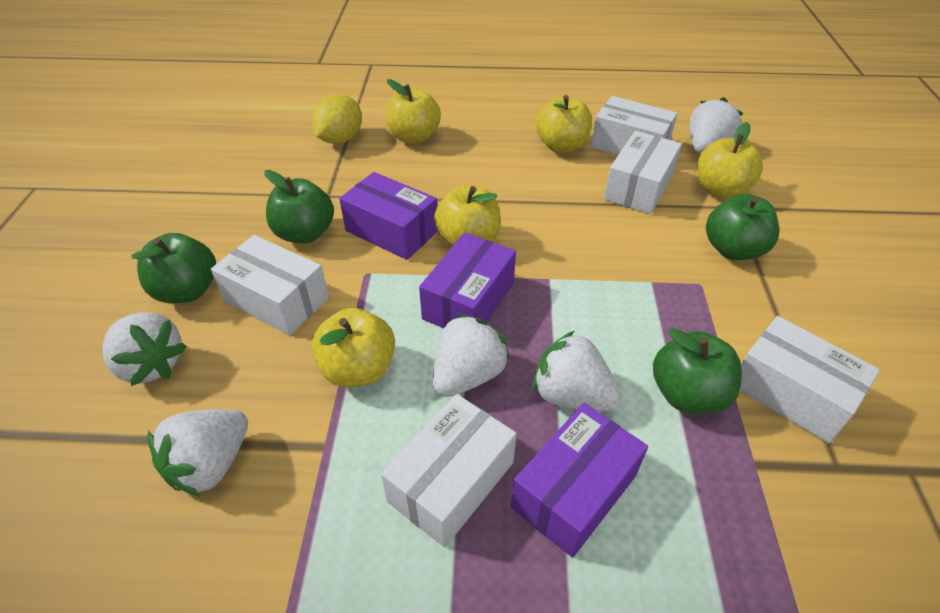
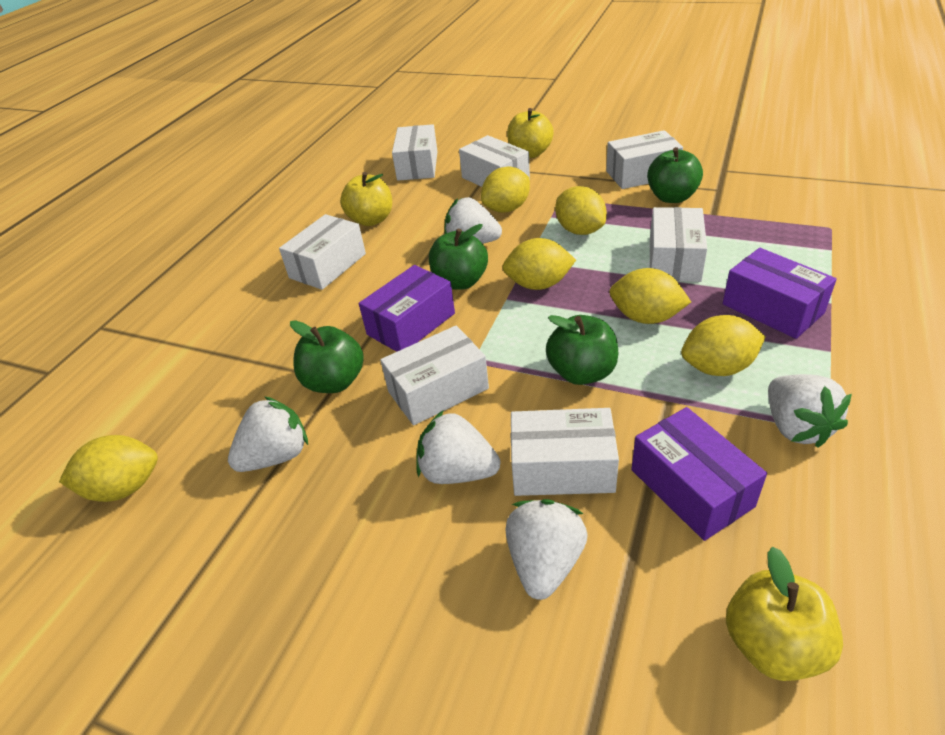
white box: 5 -> 7
yellow apple: 5 -> 3
yellow lemon: 1 -> 6

